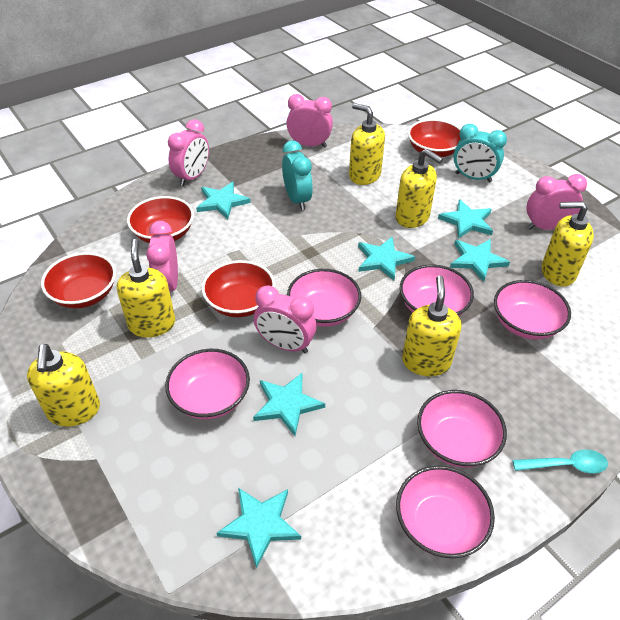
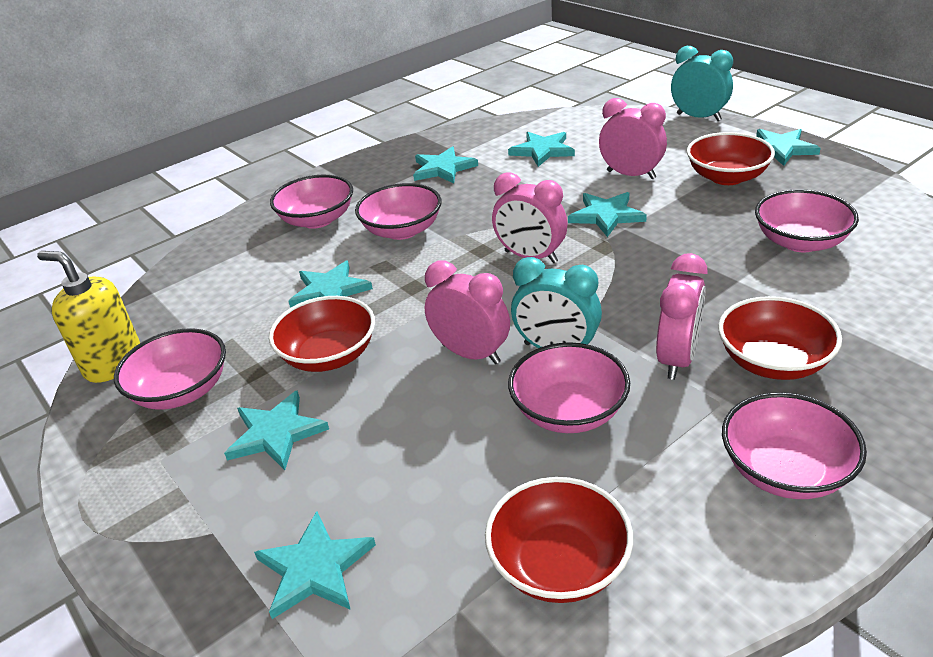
pink clock: 5 -> 4
turquoise spoon: 1 -> 0
turquoise star: 6 -> 7
yellow soap dispenser: 6 -> 1

